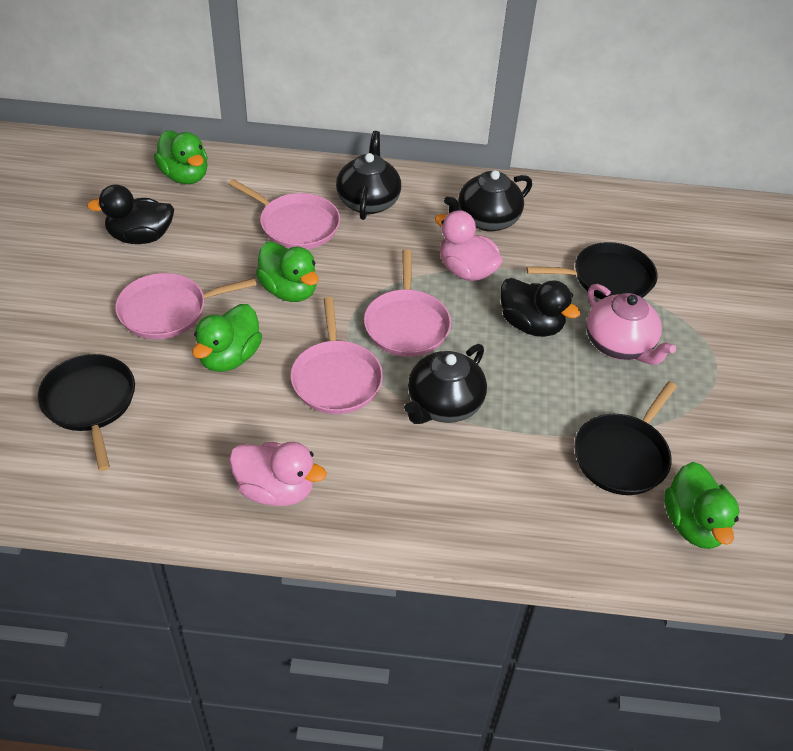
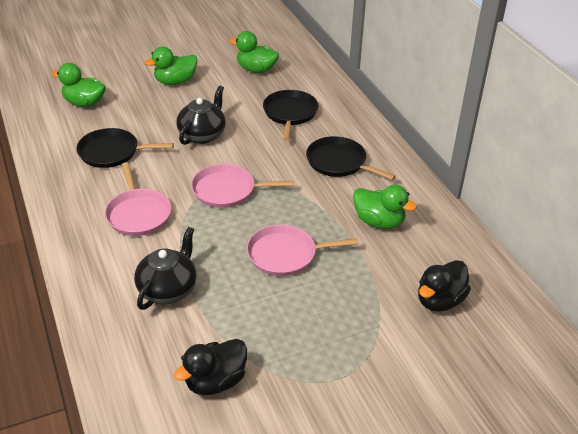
black teapot: 3 -> 2
pink duck: 2 -> 0
pink pan: 4 -> 3
pink teapot: 1 -> 0

